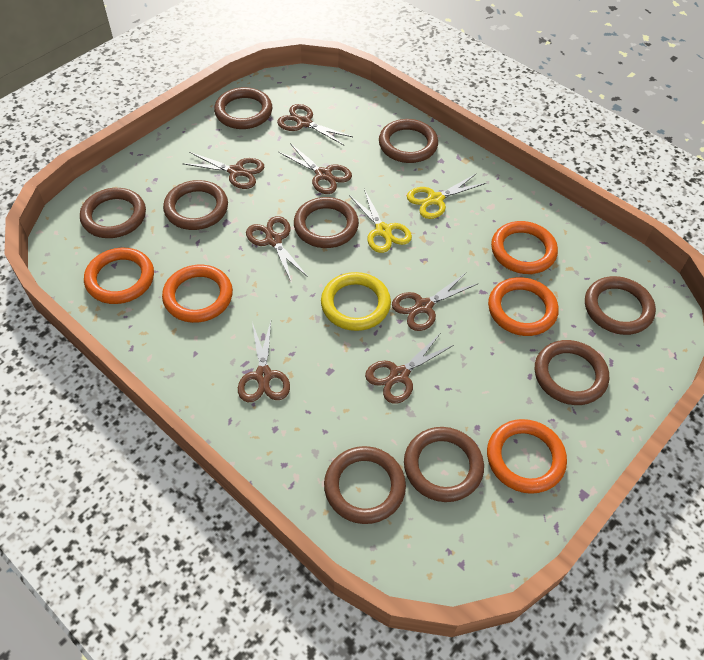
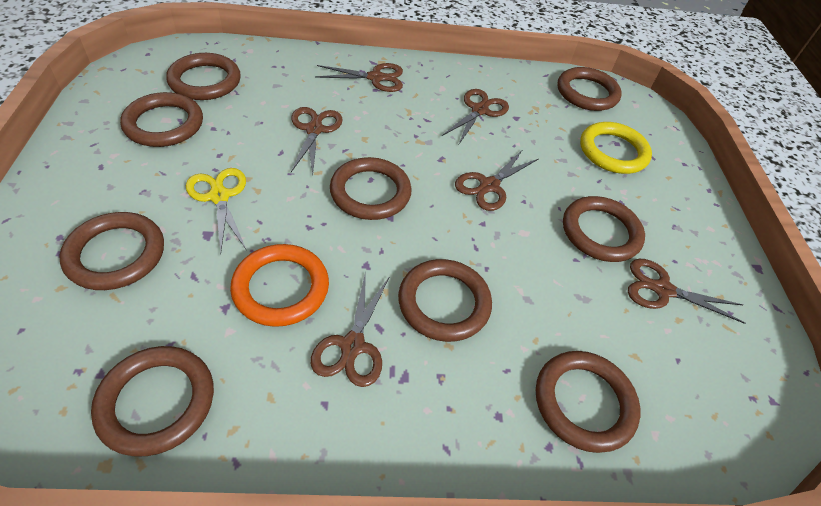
brown scissors: 7 -> 6
orange ring: 5 -> 1
yellow scissors: 2 -> 1

